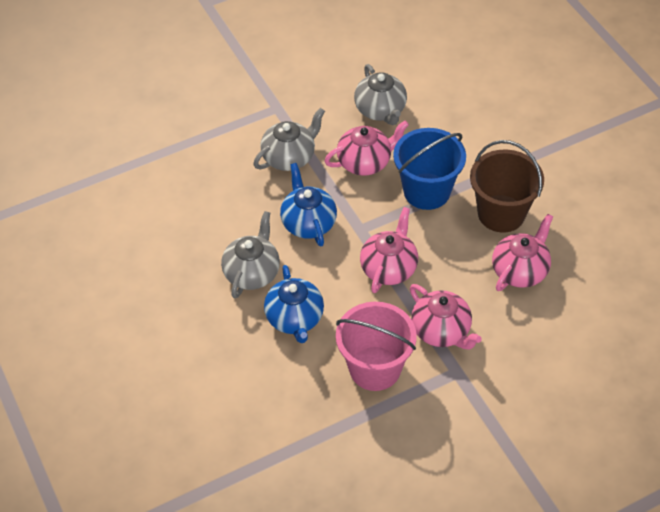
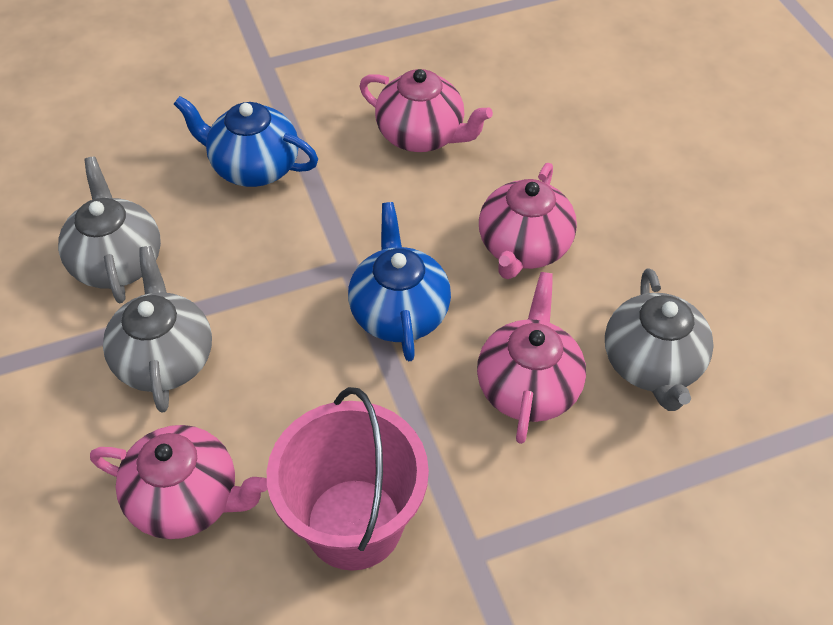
blue bucket: 1 -> 0
brown bucket: 1 -> 0

